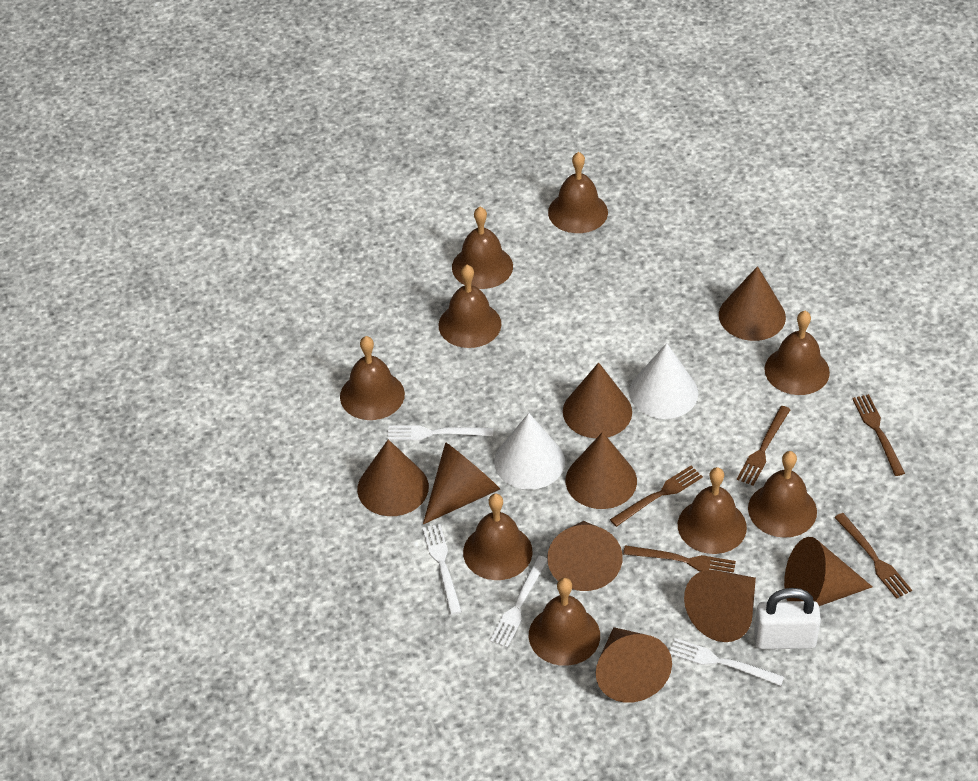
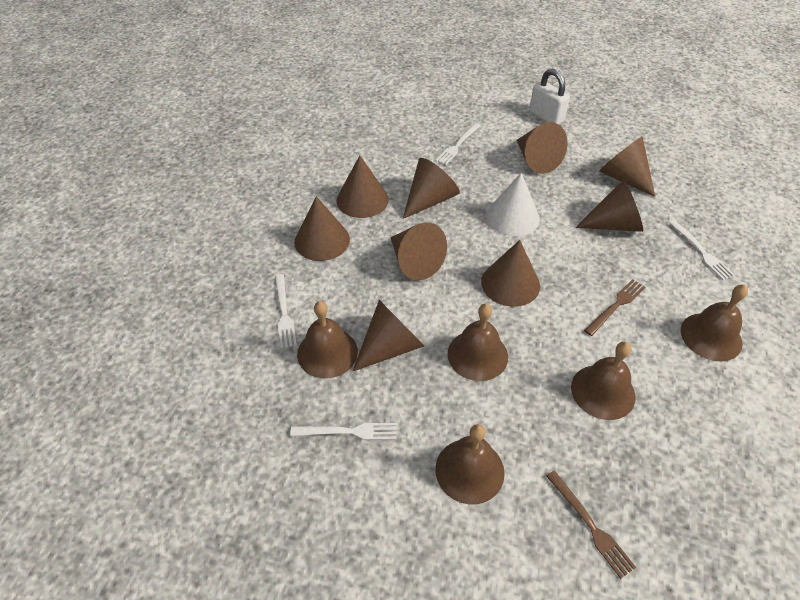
brown bell: 9 -> 5
brown fork: 5 -> 2
white cone: 2 -> 1

